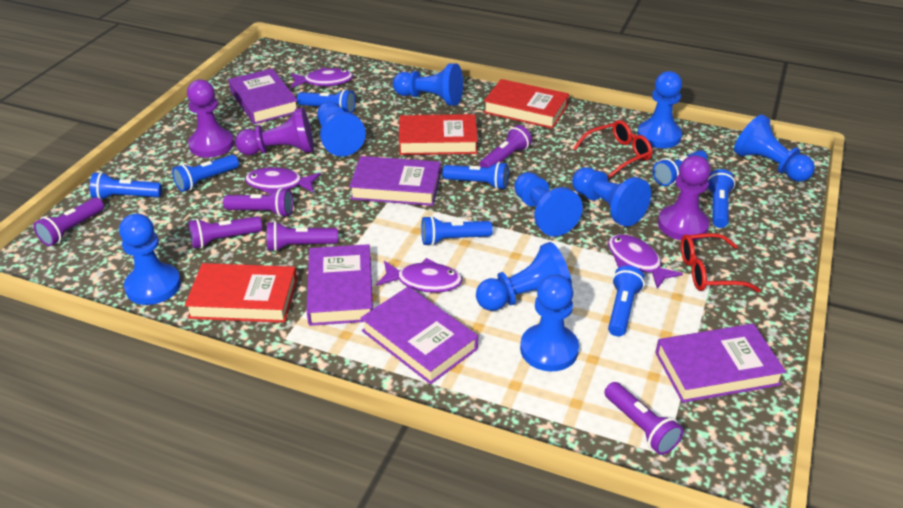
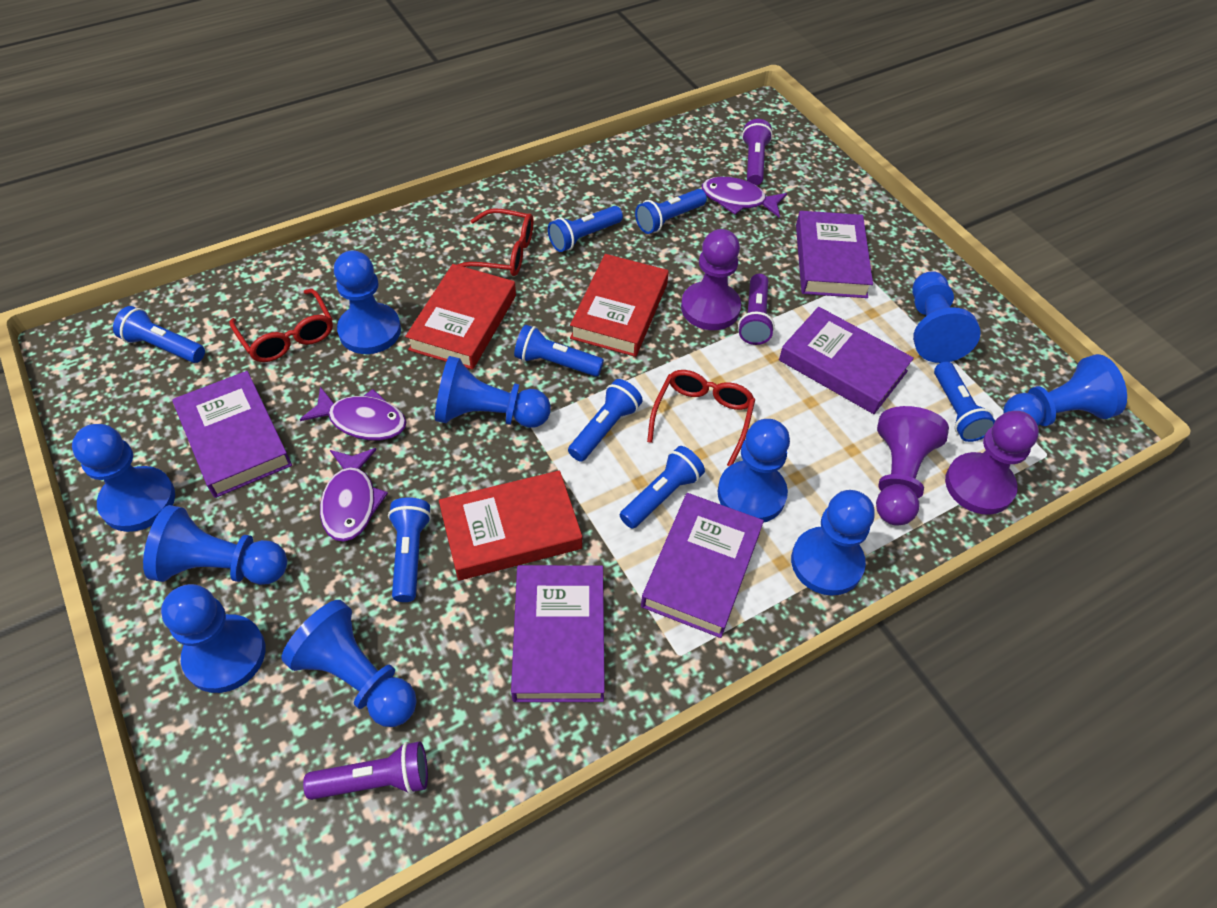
blue pawn: 9 -> 10
purple fish: 4 -> 3
purple flashlight: 6 -> 3
red glasses: 2 -> 3

